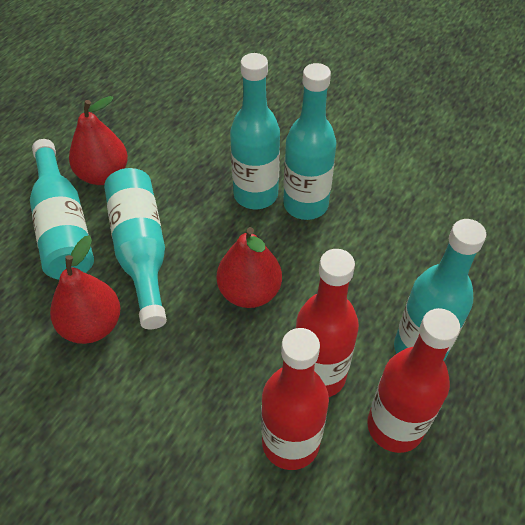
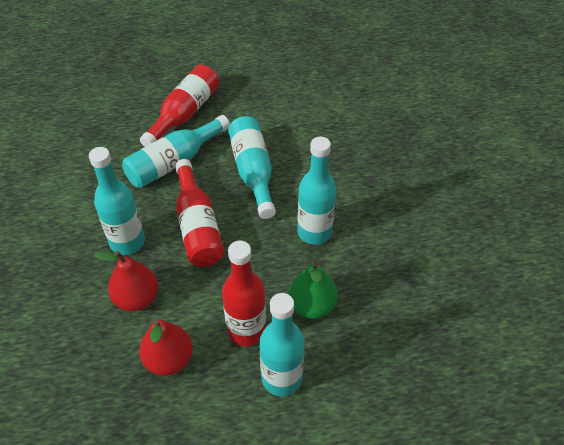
green pear: 0 -> 1
red pear: 3 -> 2

